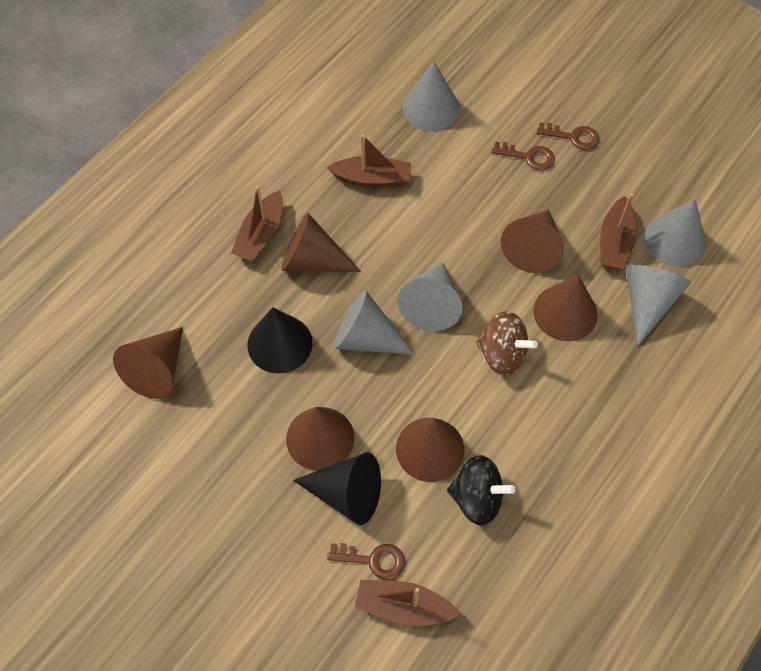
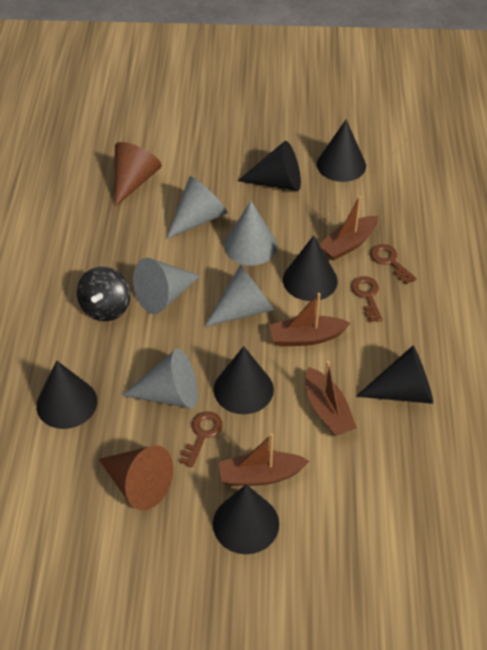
black cone: 2 -> 7
brown cone: 6 -> 2
brown spinning top: 1 -> 0

